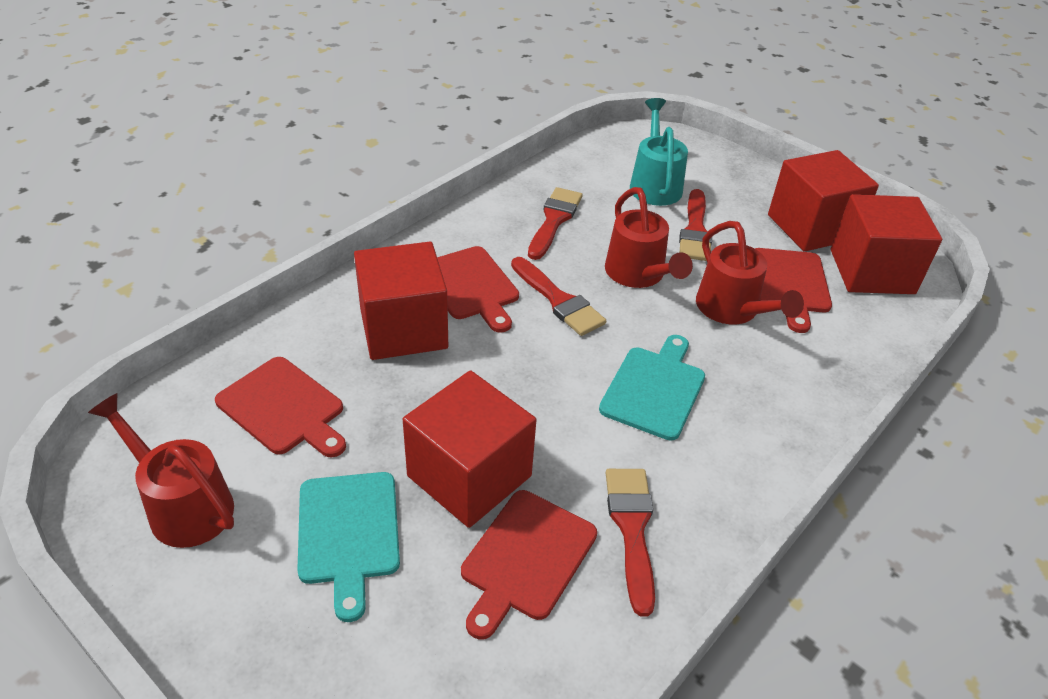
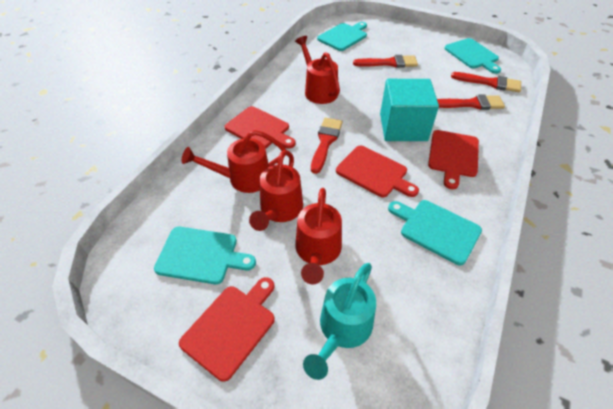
red cube: 4 -> 0
red watering can: 3 -> 4
turquoise cube: 0 -> 1
turquoise cutting board: 2 -> 4

